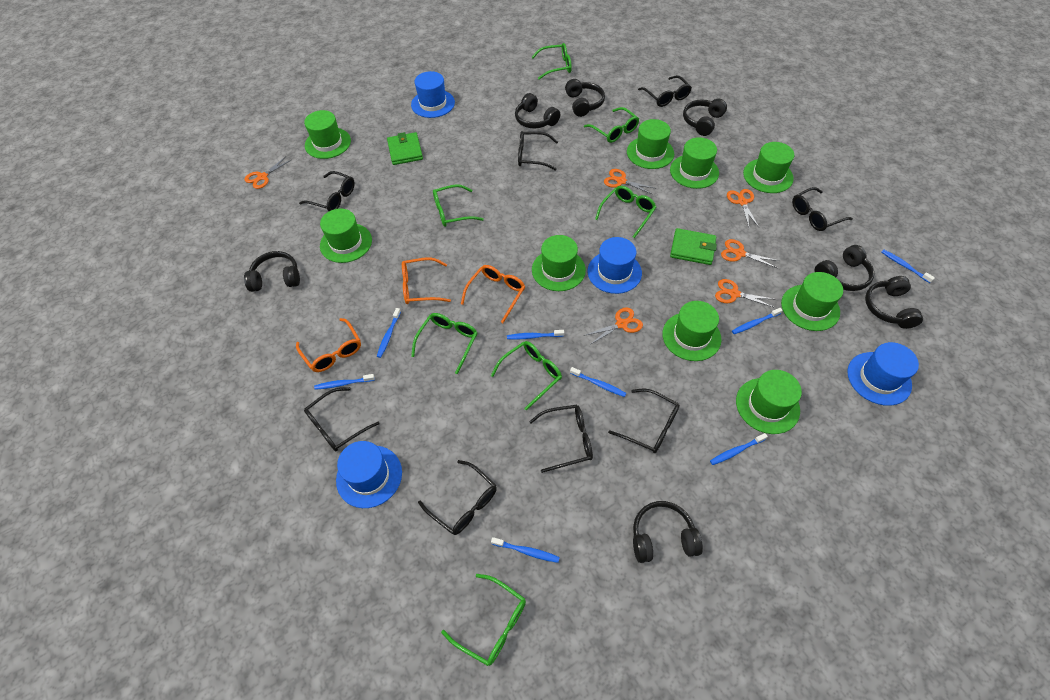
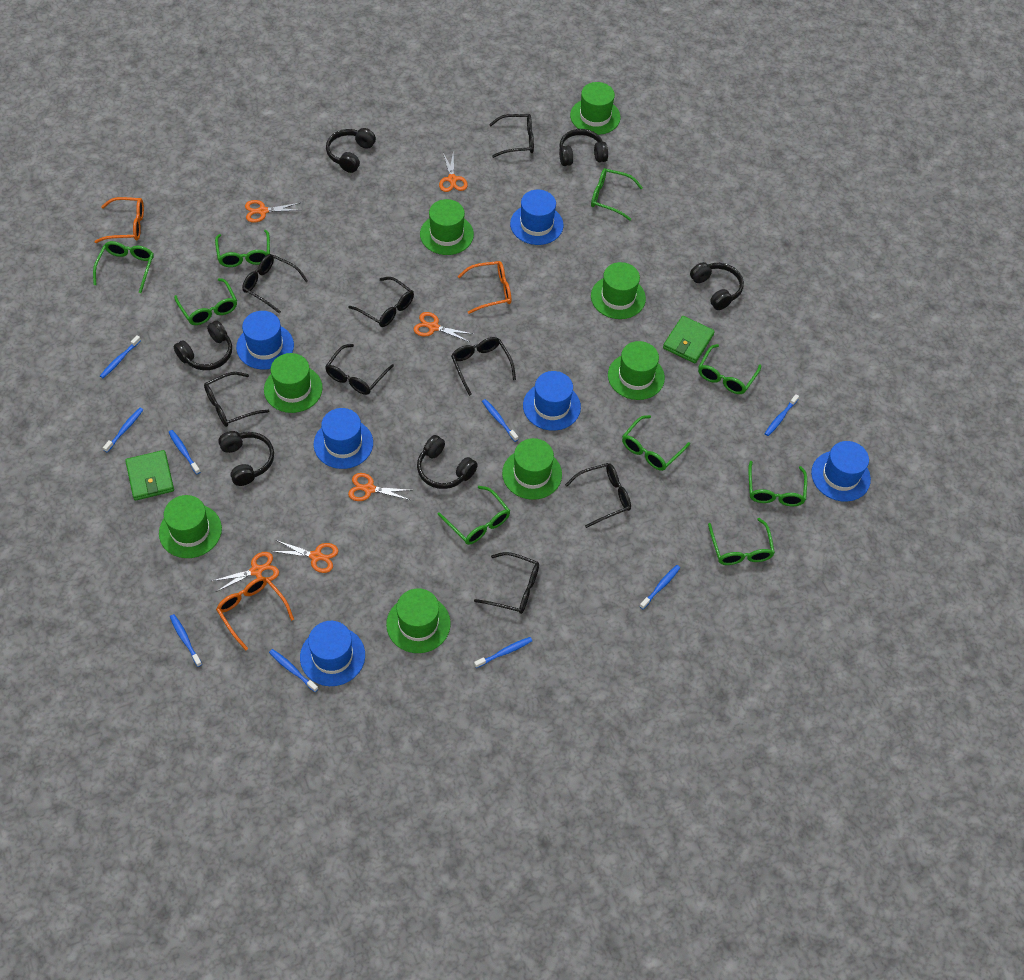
black headphones: 7 -> 6
blue hat: 4 -> 6
blue toothbrush: 8 -> 9
green glasses: 7 -> 9
green hat: 9 -> 8

